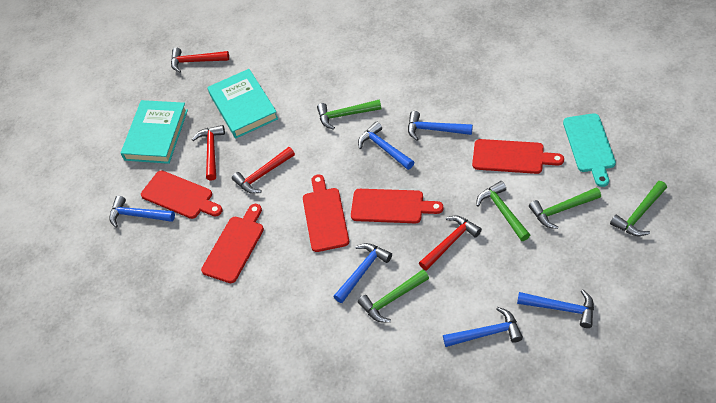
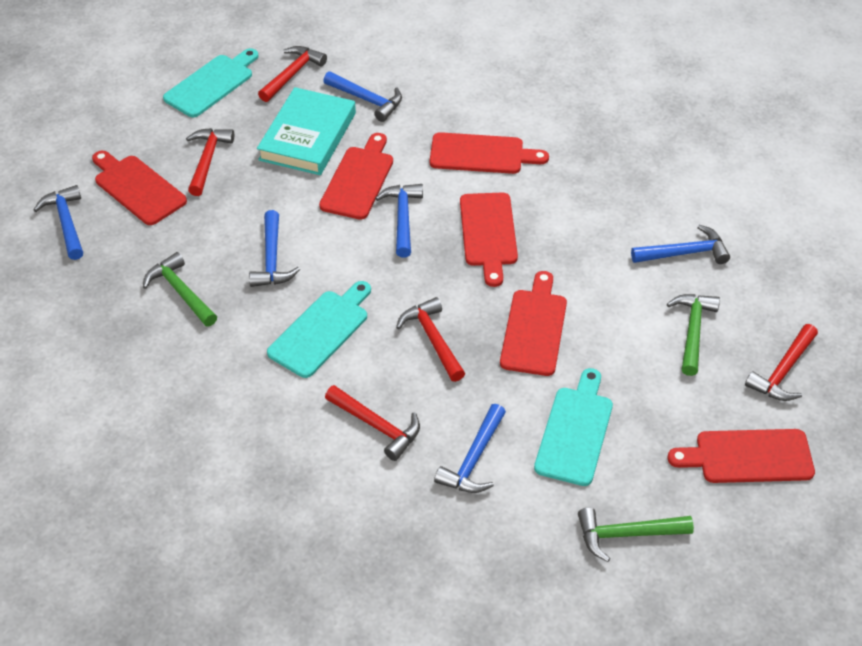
green hammer: 5 -> 3
red cutting board: 5 -> 6
red hammer: 4 -> 5
turquoise book: 2 -> 1
turquoise cutting board: 1 -> 3

